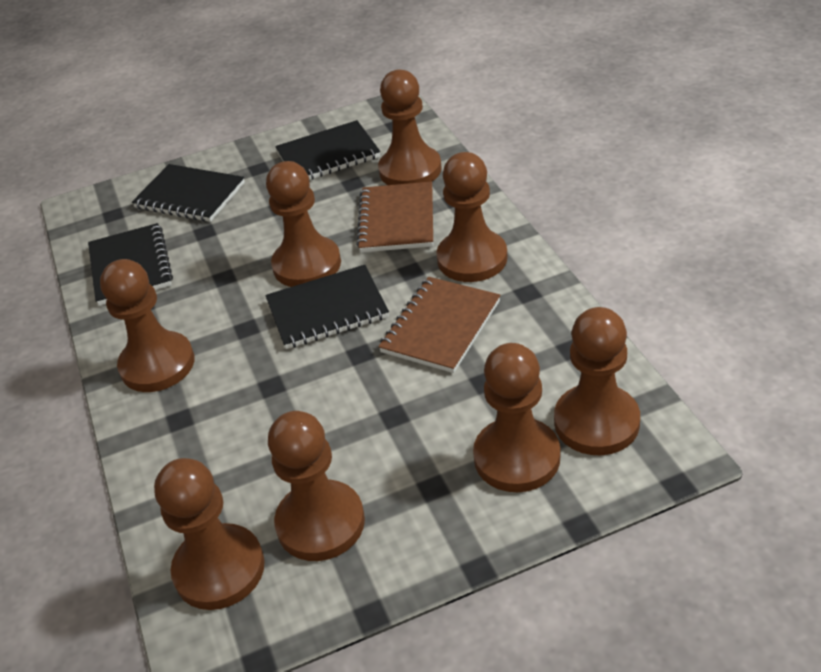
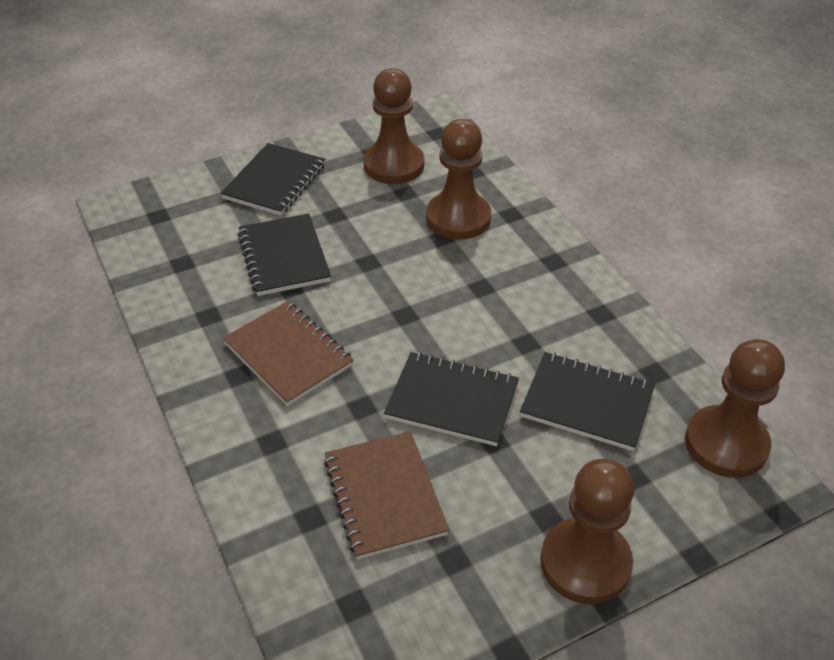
brown pawn: 8 -> 4

